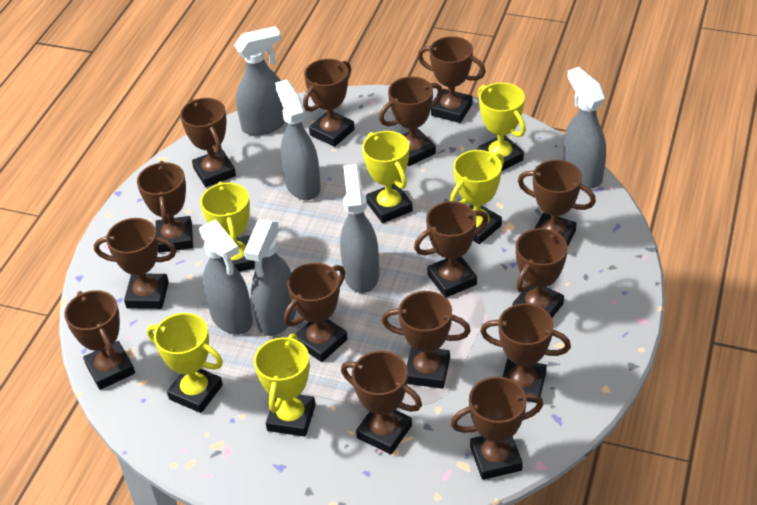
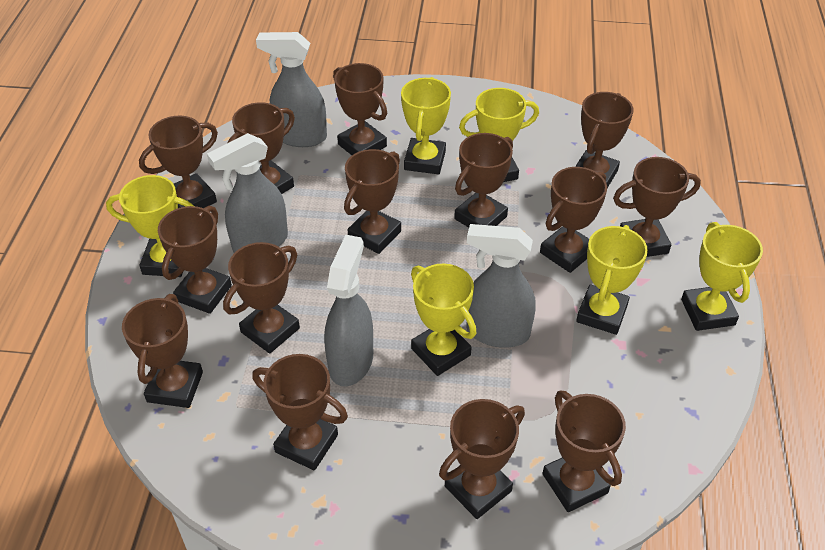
brown trophy: 15 -> 14
grey spray bottle: 6 -> 4

